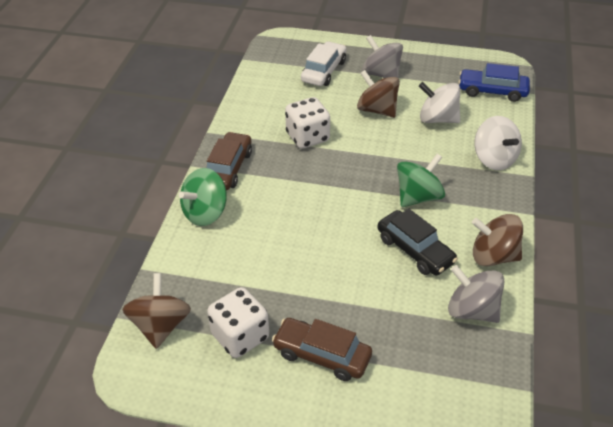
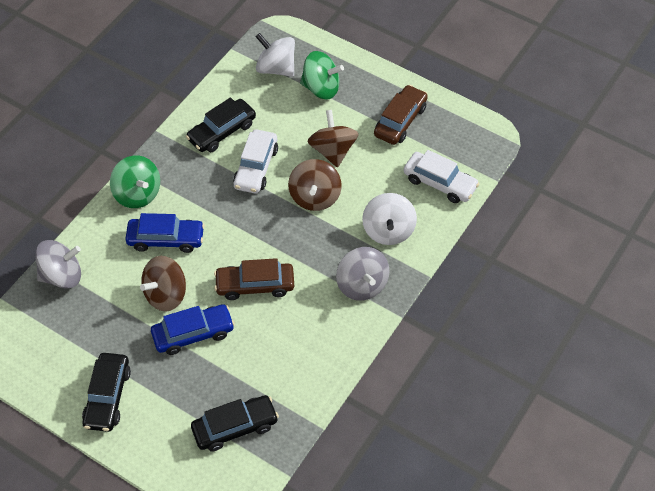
black car: 1 -> 3
blue car: 1 -> 2
white car: 1 -> 2
white dice: 2 -> 0

